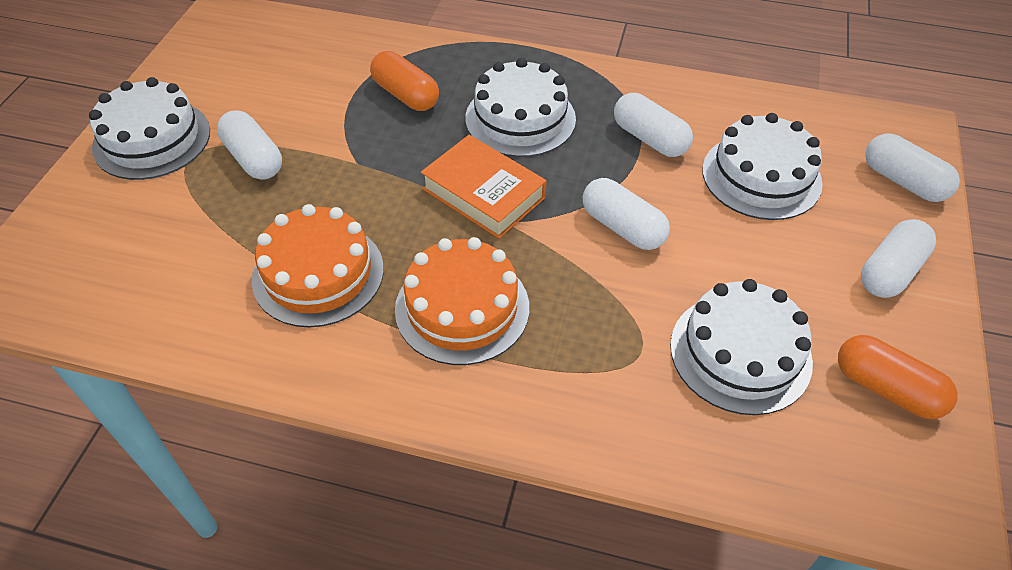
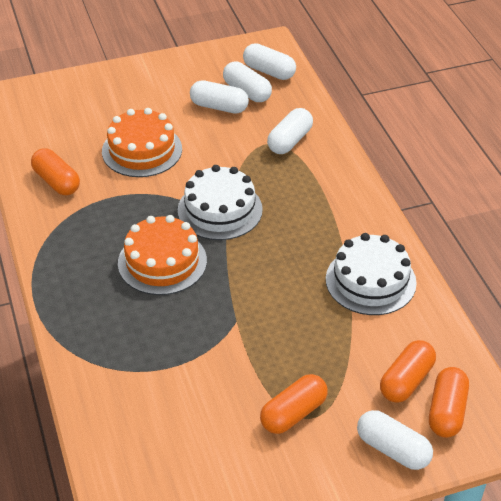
orange book: 1 -> 0
orange capsule: 2 -> 4
white cake: 4 -> 2

